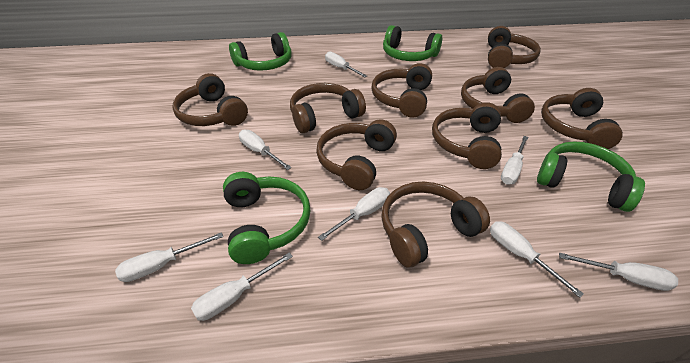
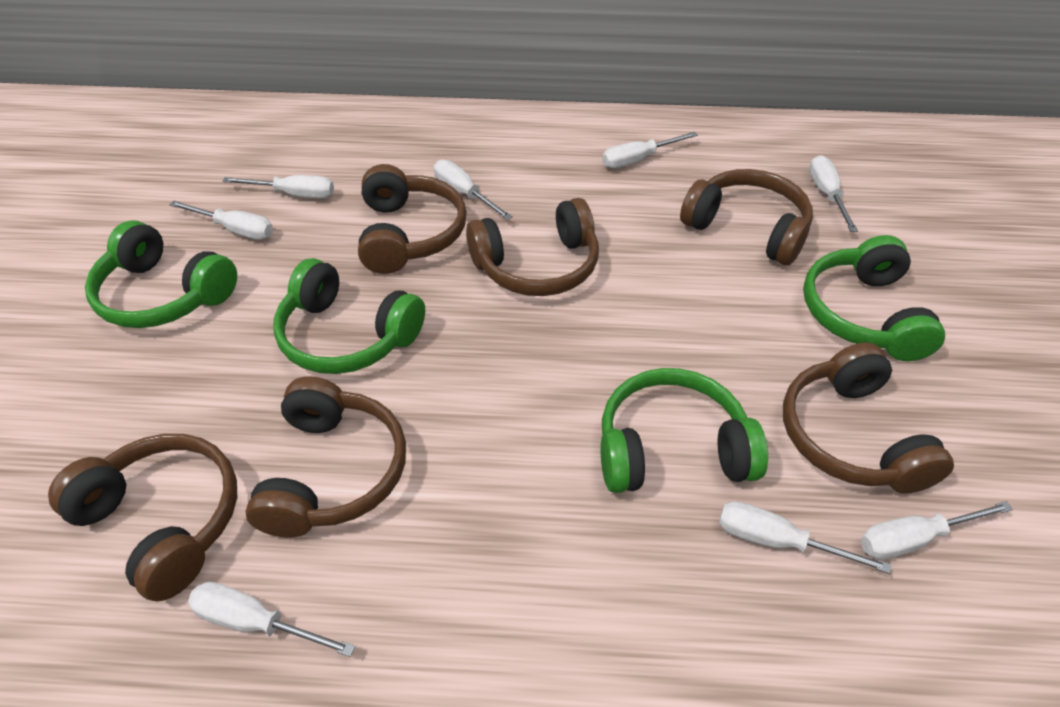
brown headphones: 9 -> 6

